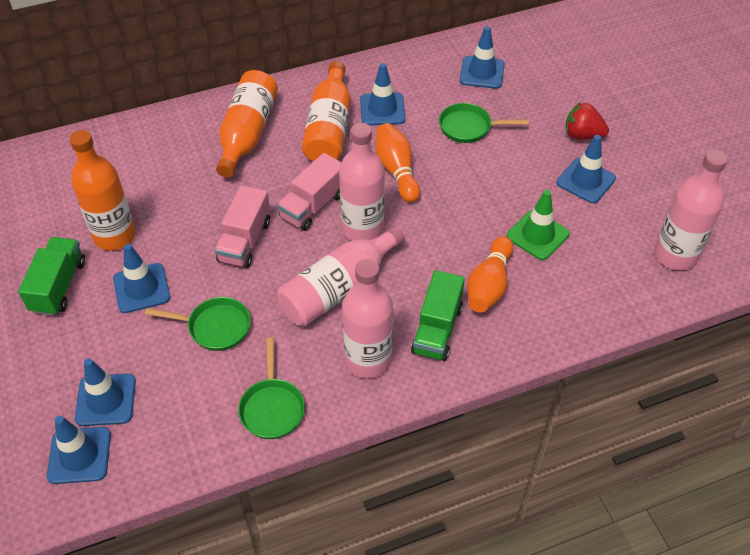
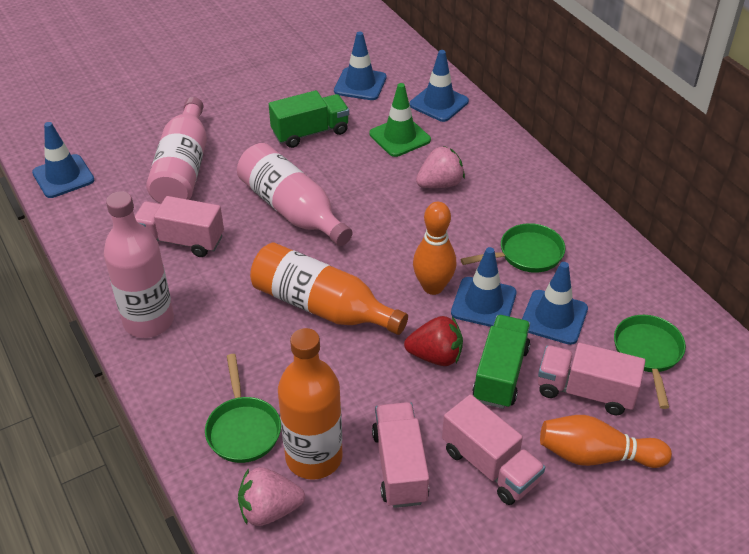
blue traffic cone: 6 -> 5
orange bottle: 3 -> 2
pink bottle: 4 -> 3
pink strawberry: 0 -> 2
pink truck: 2 -> 4

